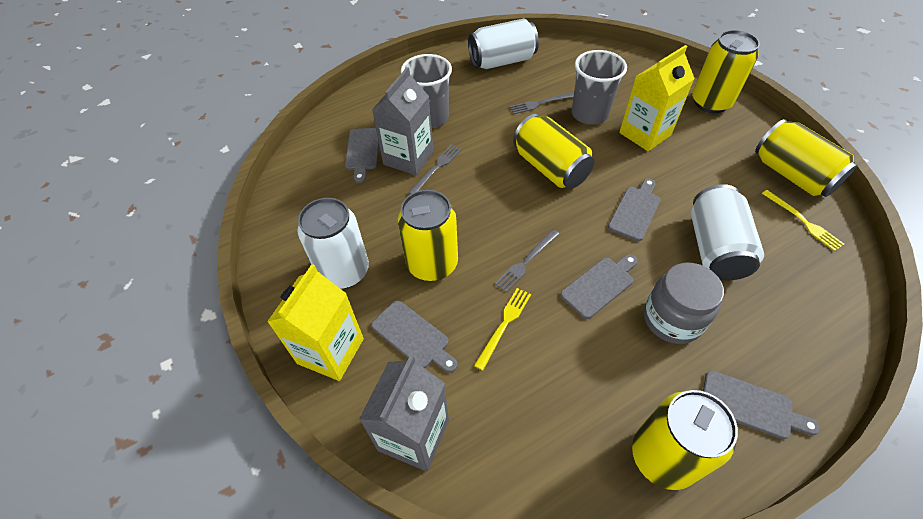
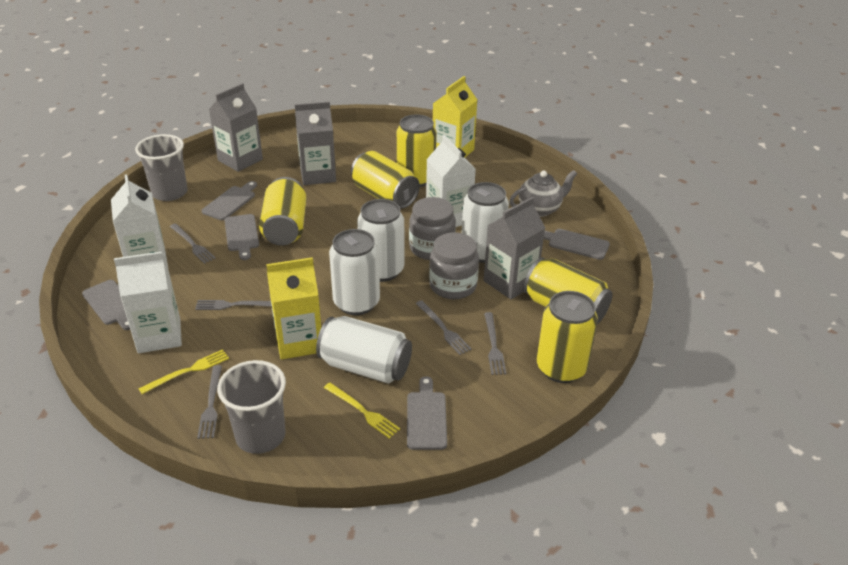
grey carton: 2 -> 3
grey fork: 3 -> 5
grey jar: 1 -> 2
grey teapot: 0 -> 1
white can: 3 -> 4
white carton: 0 -> 3

